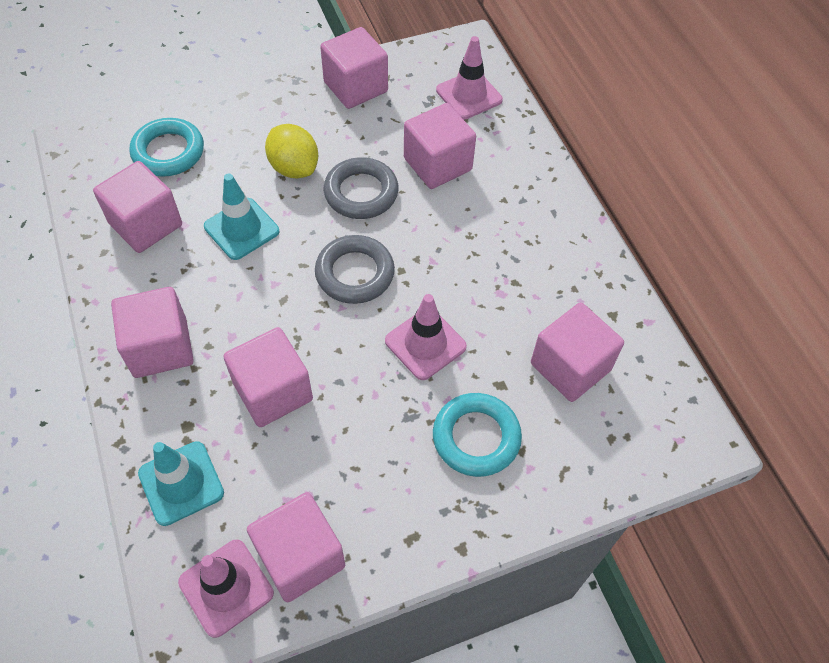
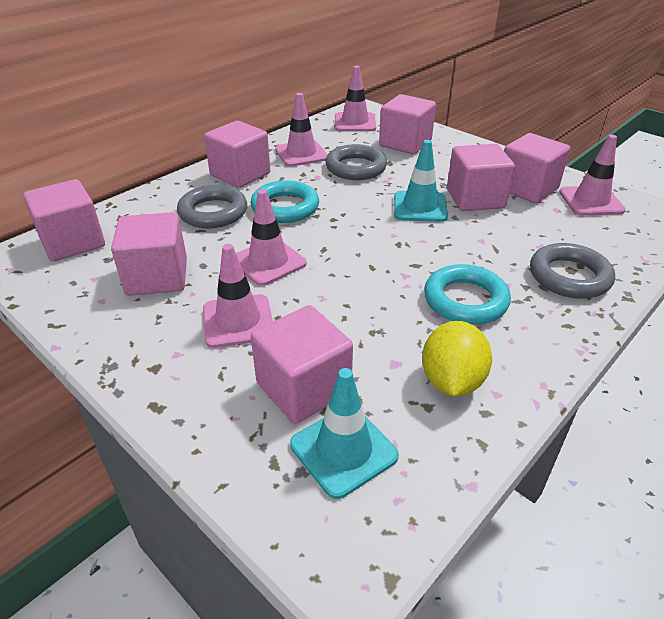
grey ring: 2 -> 3
pink traffic cone: 3 -> 5

